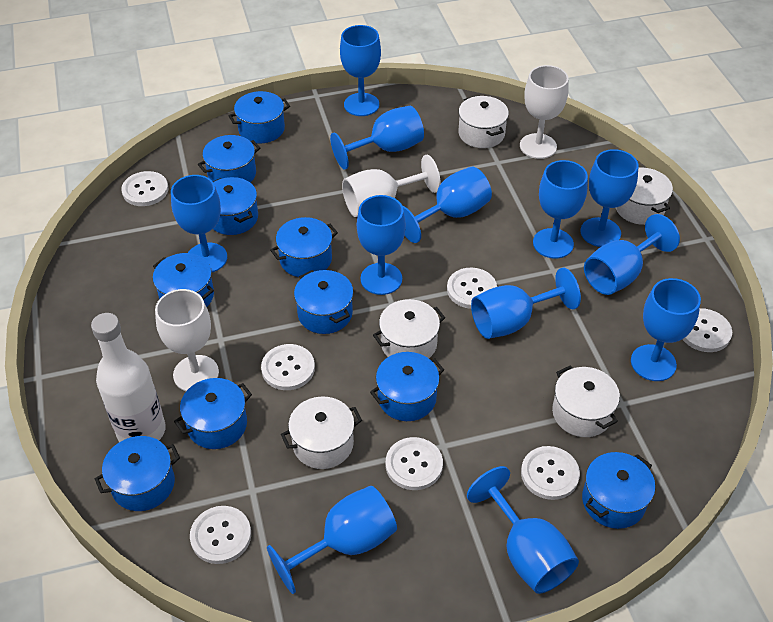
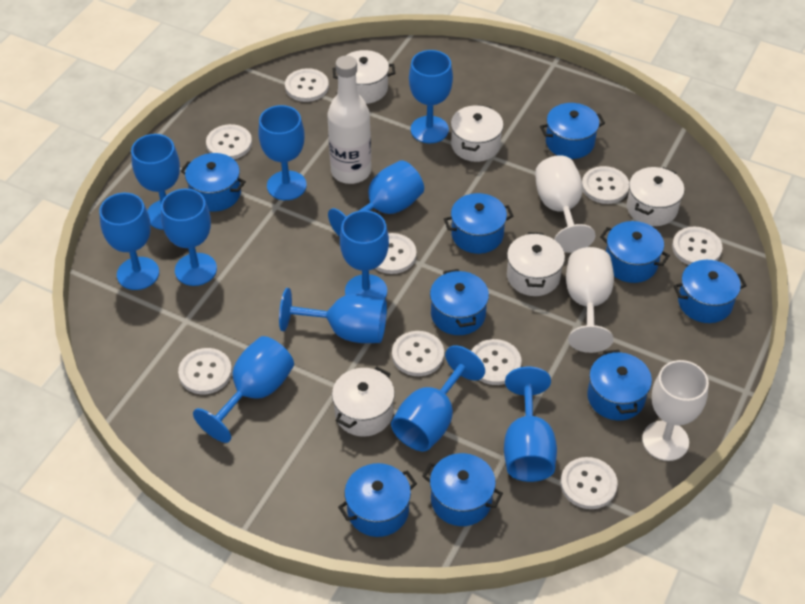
blue goblet: 12 -> 11
blue pot: 10 -> 9
white button: 7 -> 9

